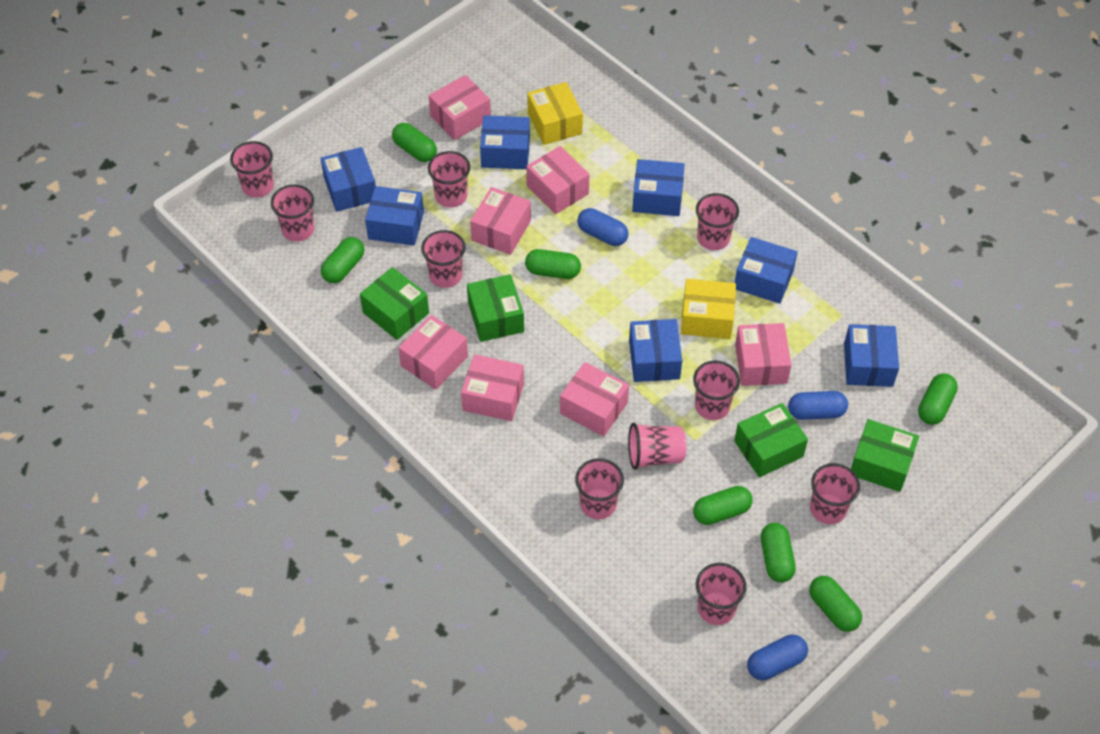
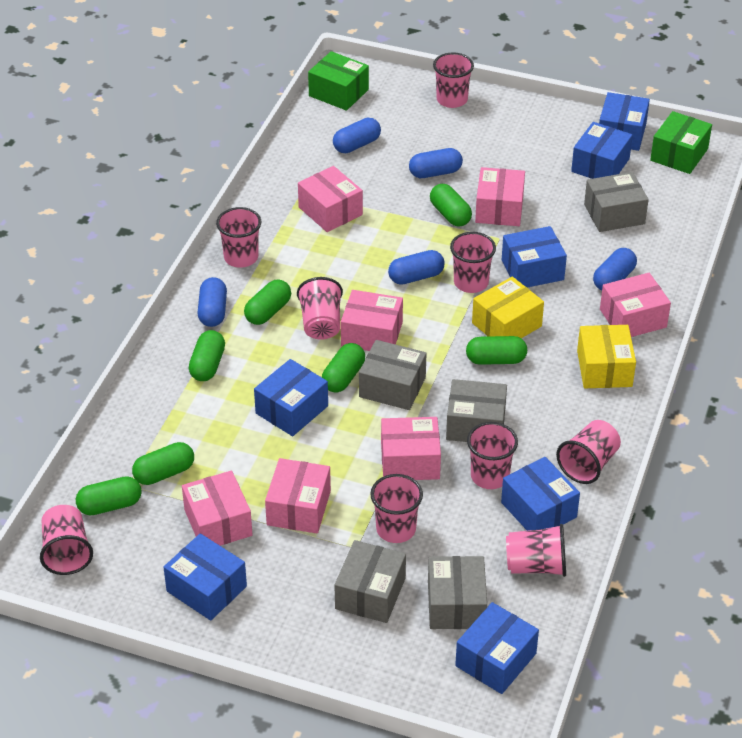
blue capsule: 3 -> 5
green box: 4 -> 2
grey box: 0 -> 5
pink cup: 10 -> 9

